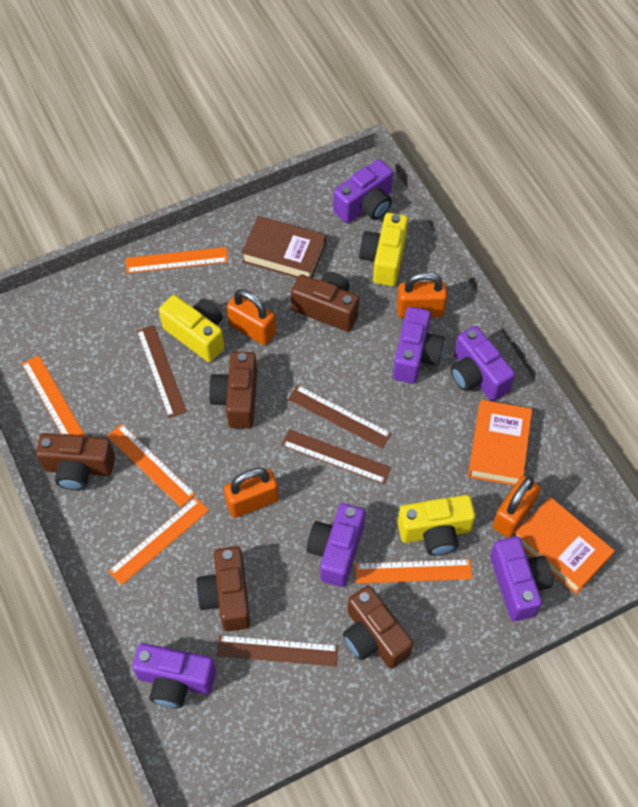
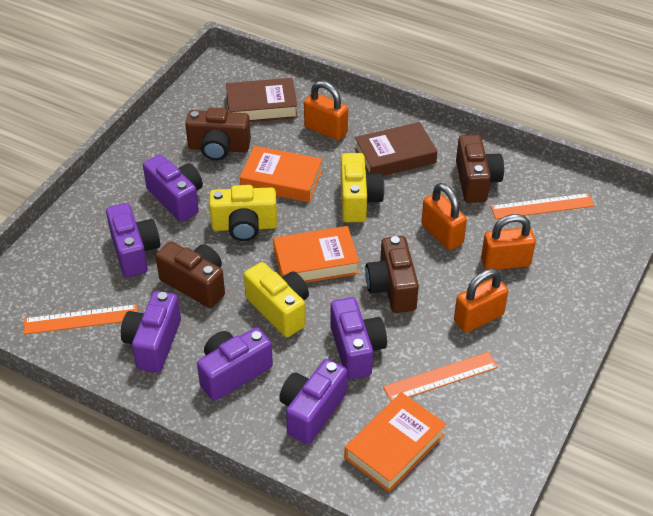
brown book: 1 -> 2
brown camera: 5 -> 4
brown ruler: 4 -> 0
orange book: 2 -> 3
orange ruler: 5 -> 3

